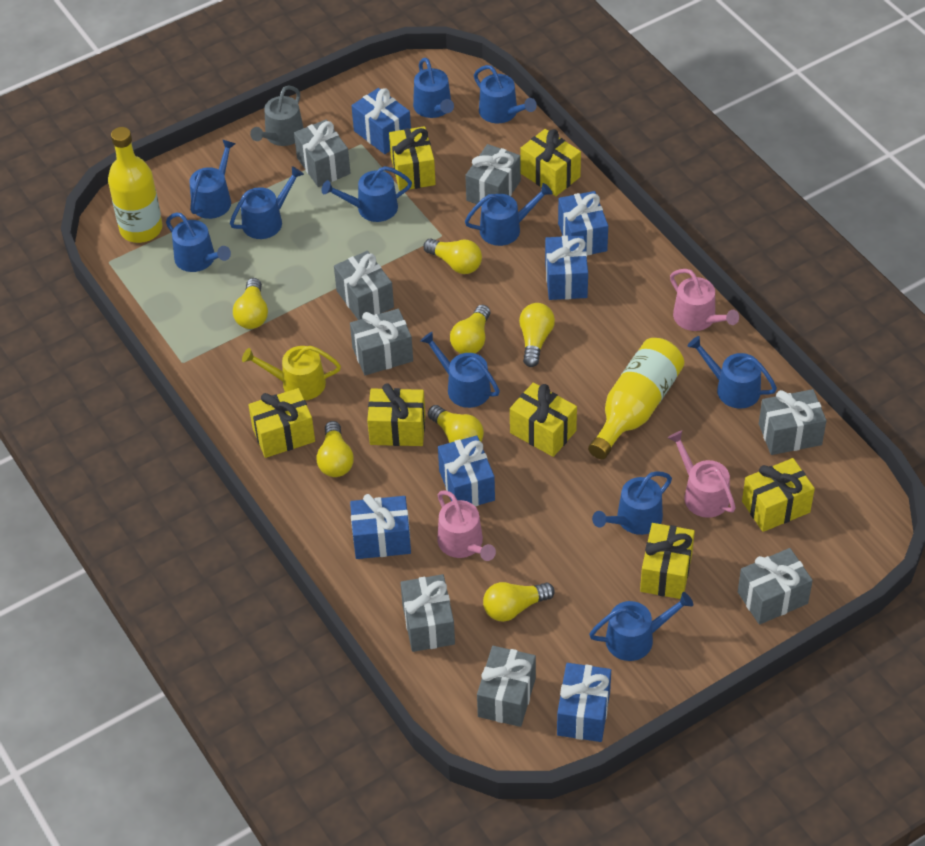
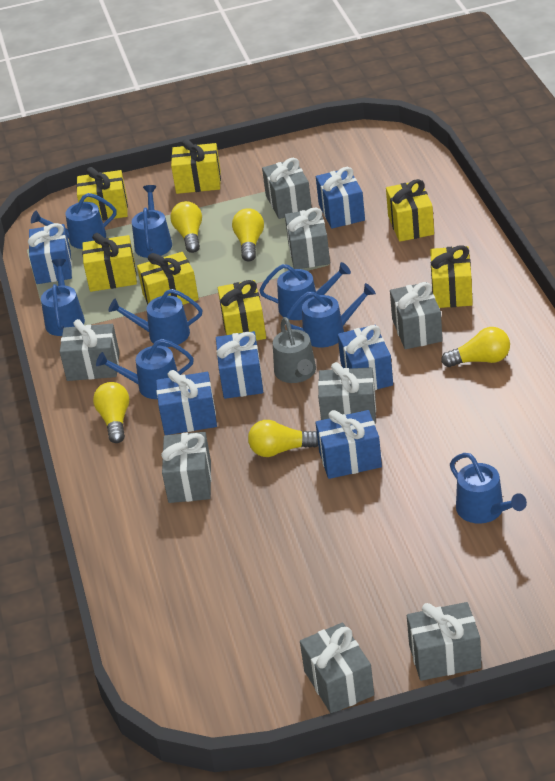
blue watering can: 11 -> 8
pink watering can: 3 -> 0
yellow bottle: 2 -> 0
yellow light bulb: 7 -> 5
yellow watering can: 1 -> 0

